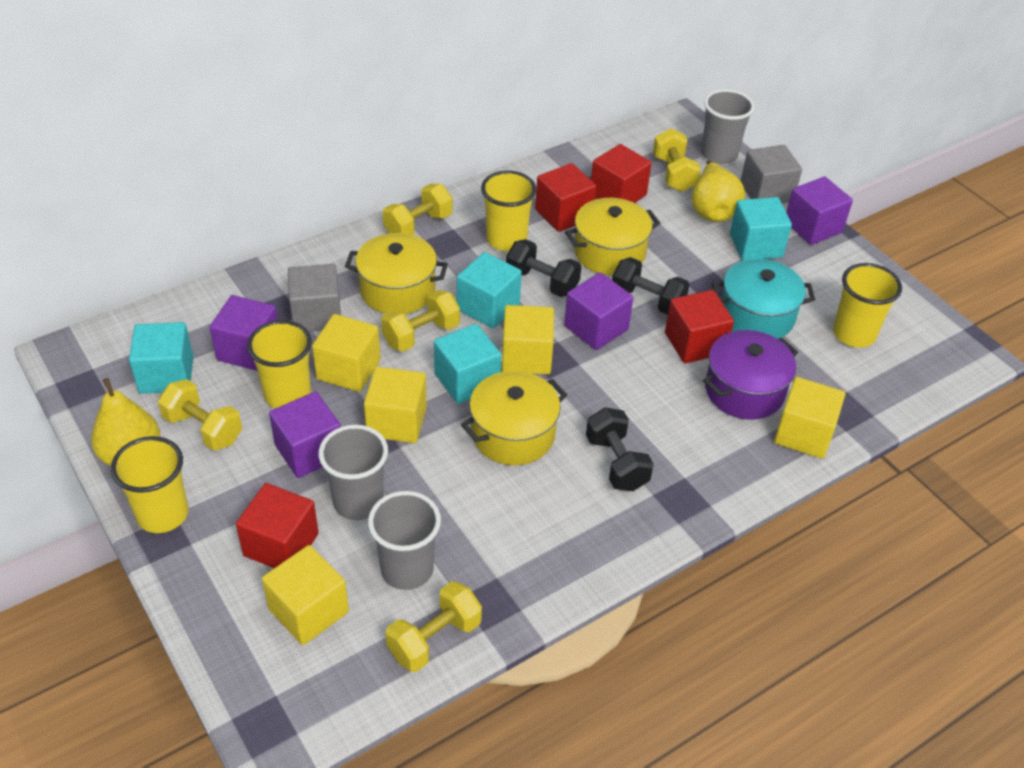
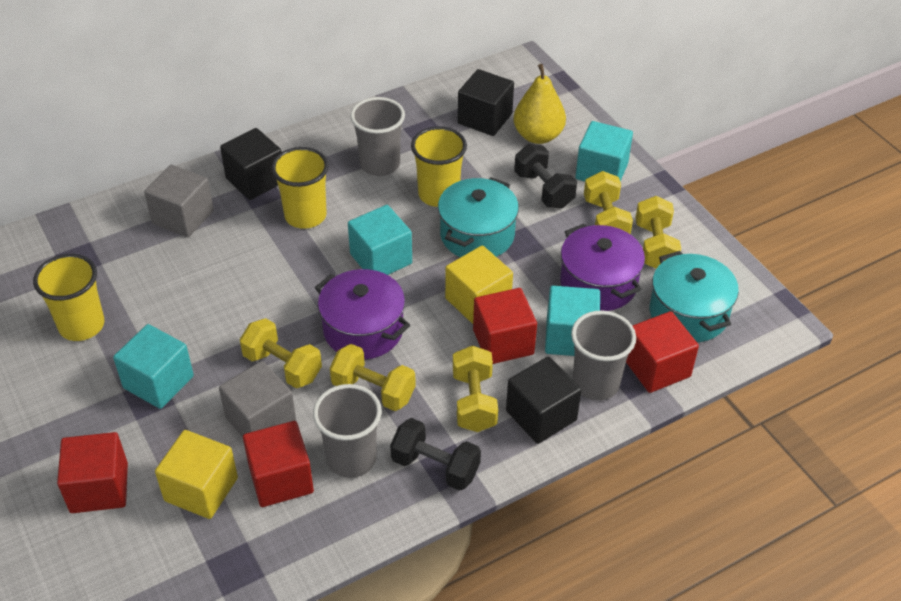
black cube: 0 -> 3
black dumbbell: 3 -> 2
purple cube: 4 -> 0
purple pot: 1 -> 2
turquoise pot: 1 -> 2
yellow cube: 5 -> 2
yellow cup: 4 -> 3
yellow pear: 2 -> 1
yellow pot: 3 -> 0

